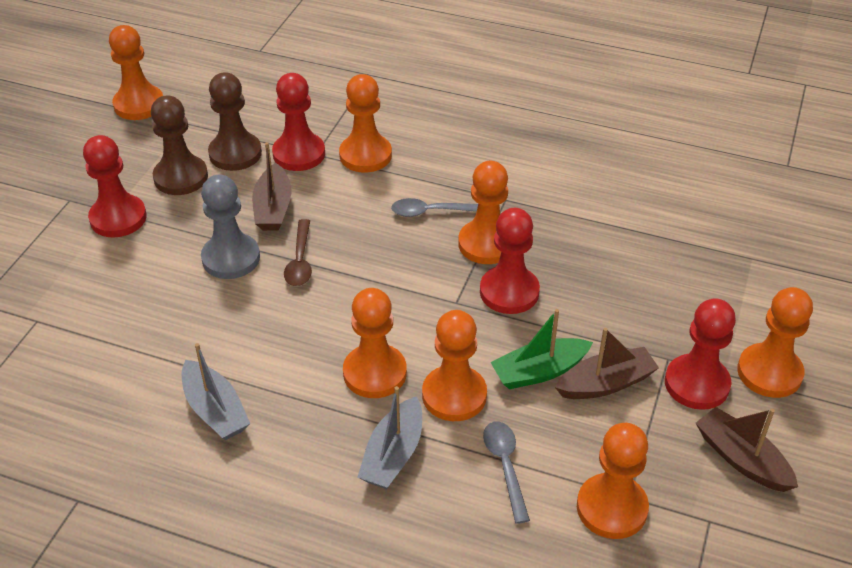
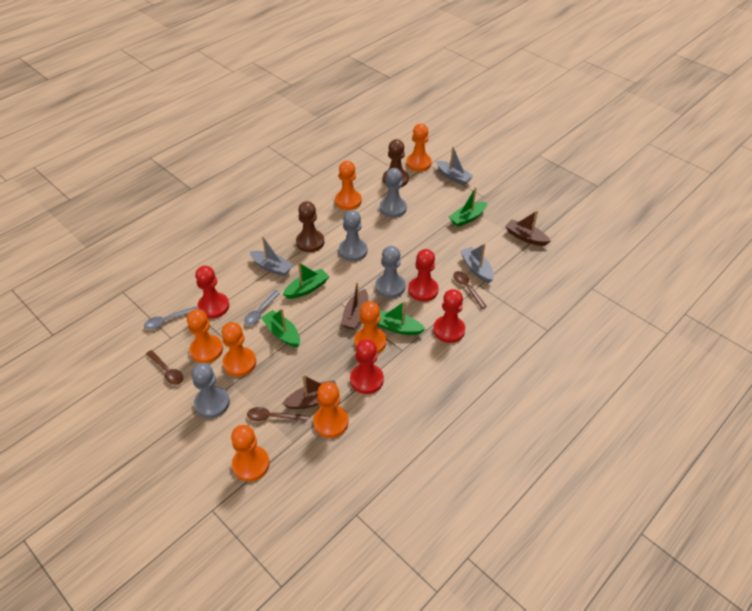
brown spoon: 1 -> 3
green boat: 1 -> 4
grey boat: 2 -> 3
grey pawn: 1 -> 4

